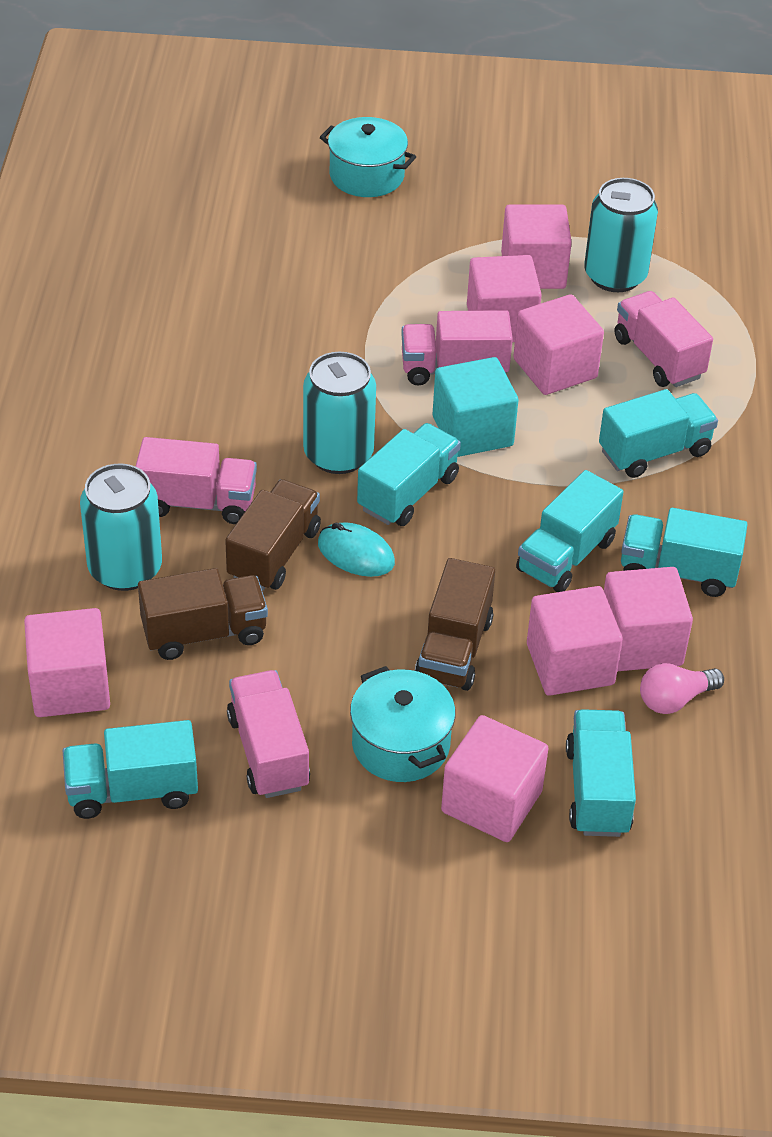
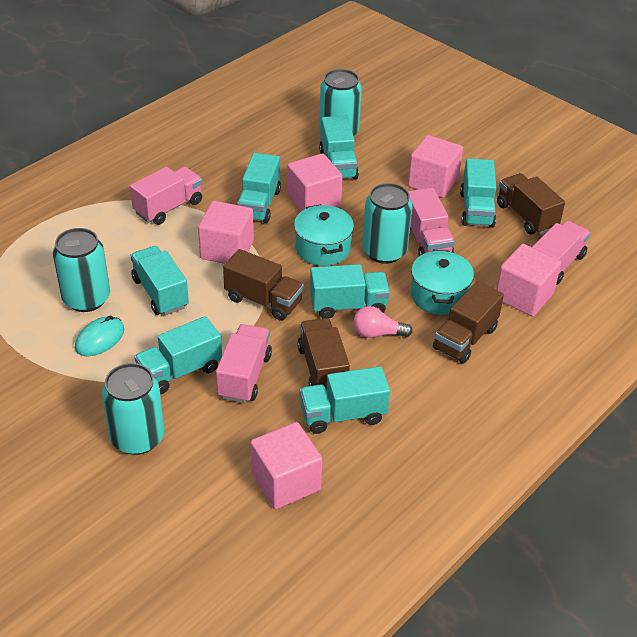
brown truck: 3 -> 4
pink cube: 7 -> 5
turquoise can: 3 -> 4
turquoise cube: 1 -> 0
turquoise truck: 6 -> 7

